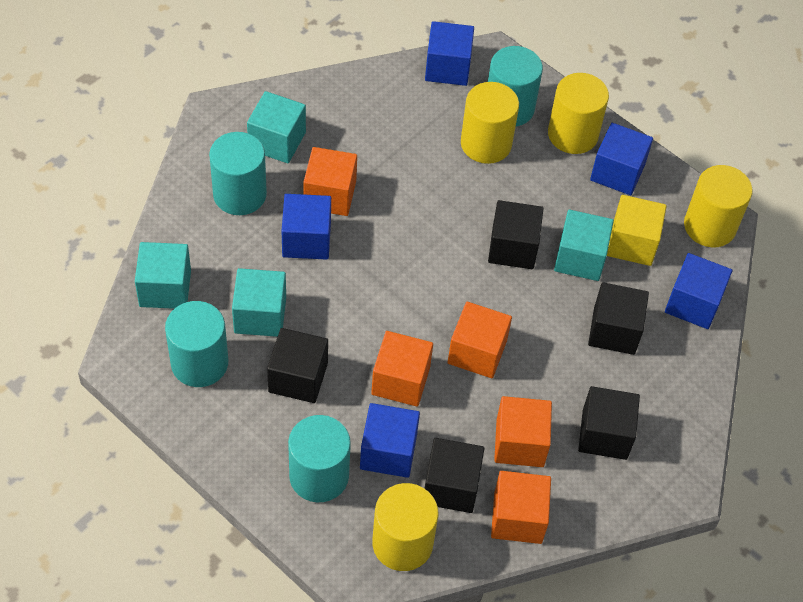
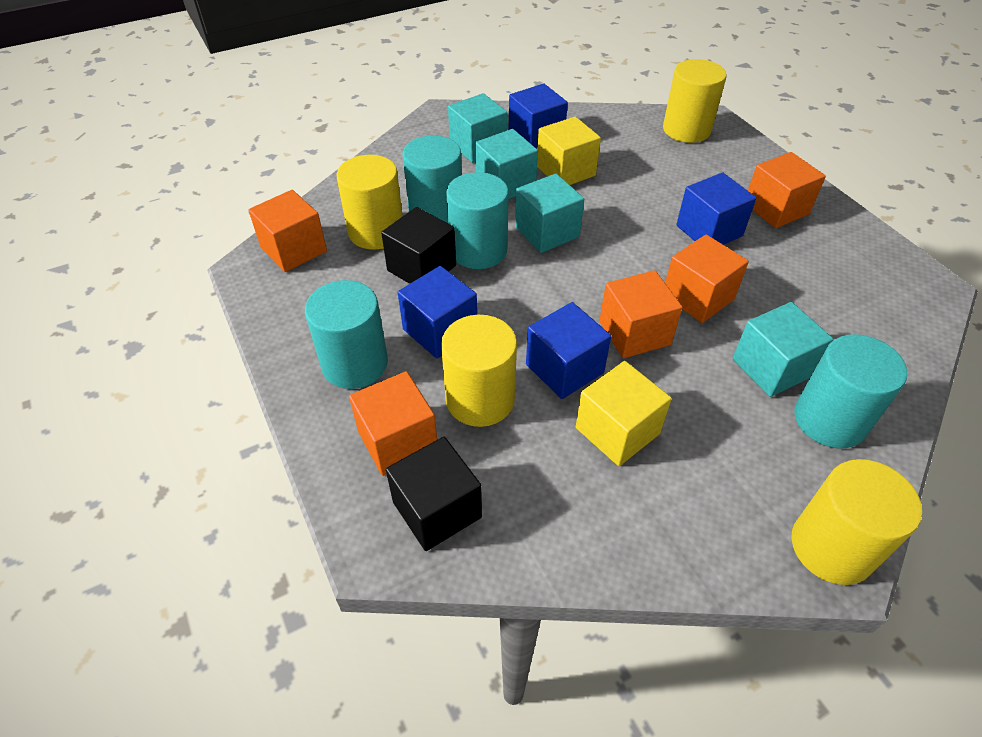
black cube: 5 -> 2
blue cube: 5 -> 4
yellow cube: 1 -> 2

